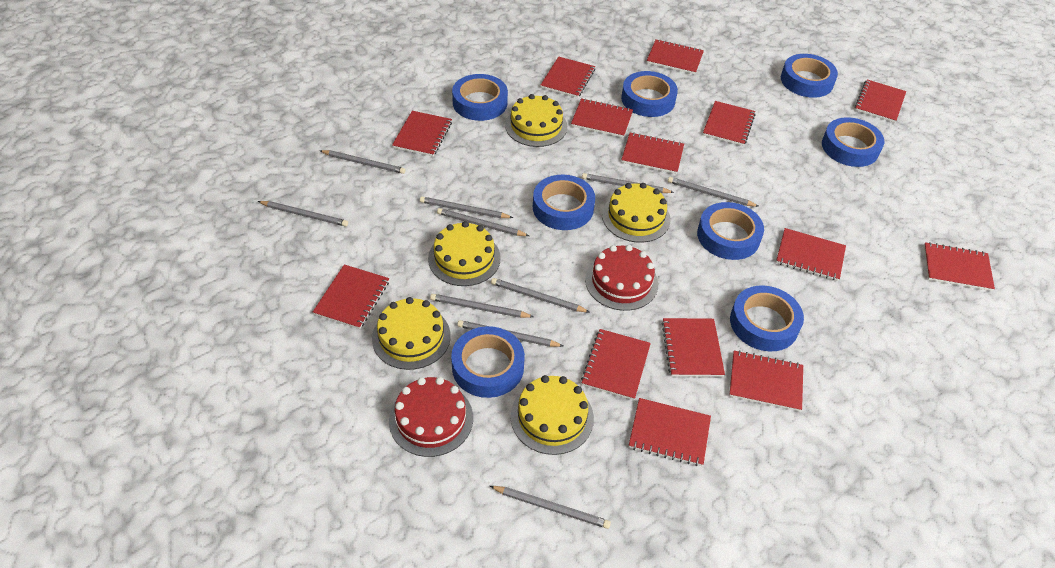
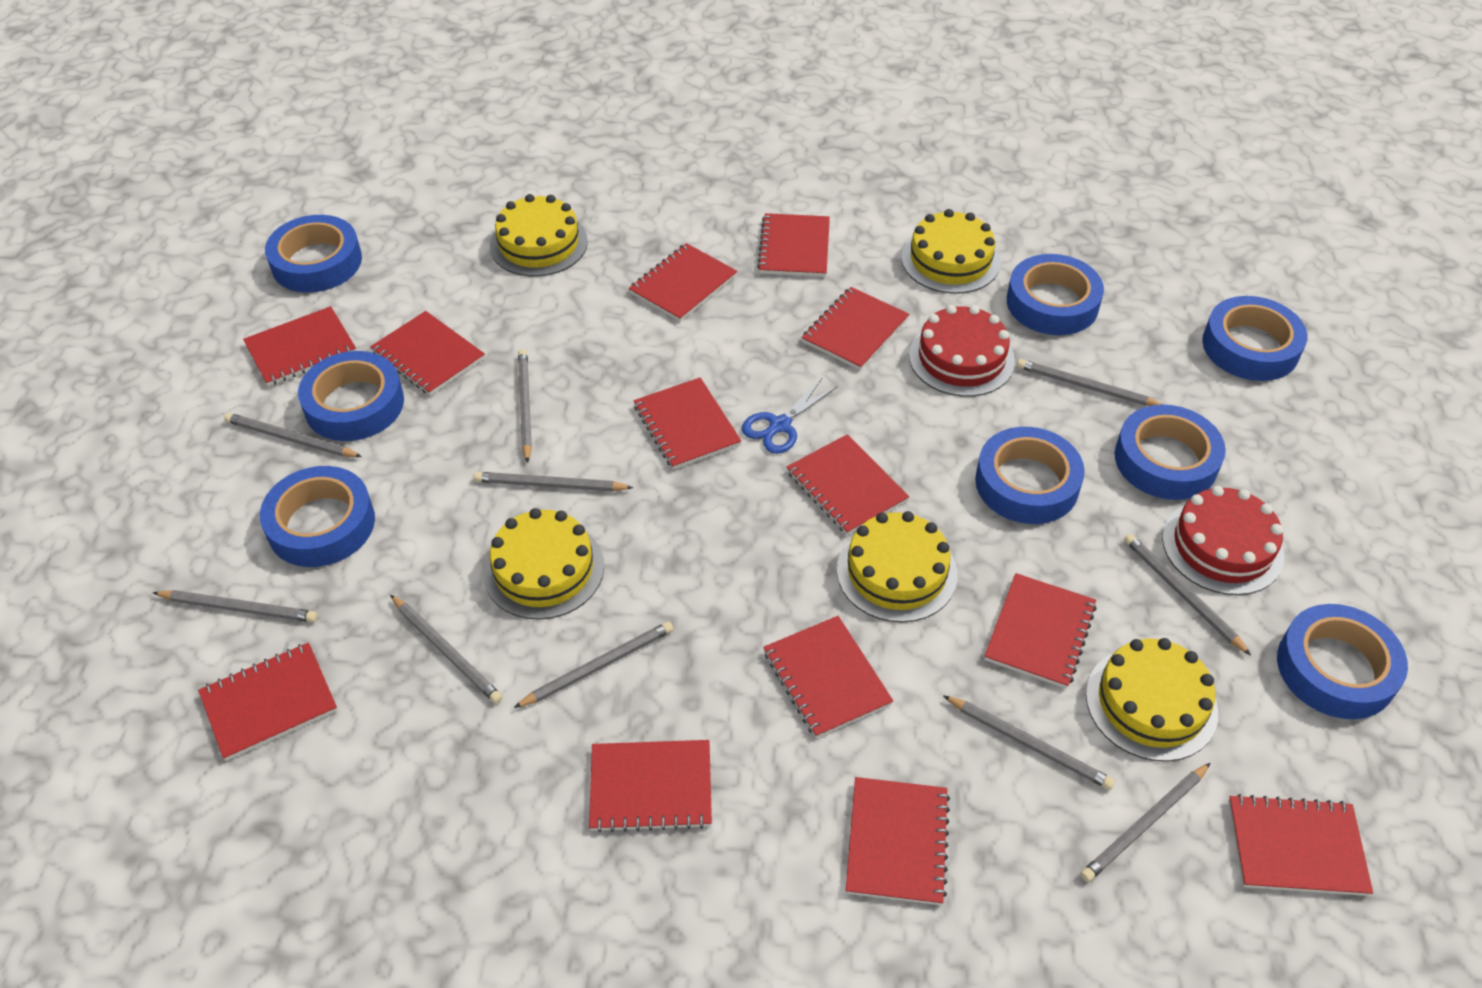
blue scissors: 0 -> 1
red notebook: 14 -> 13

